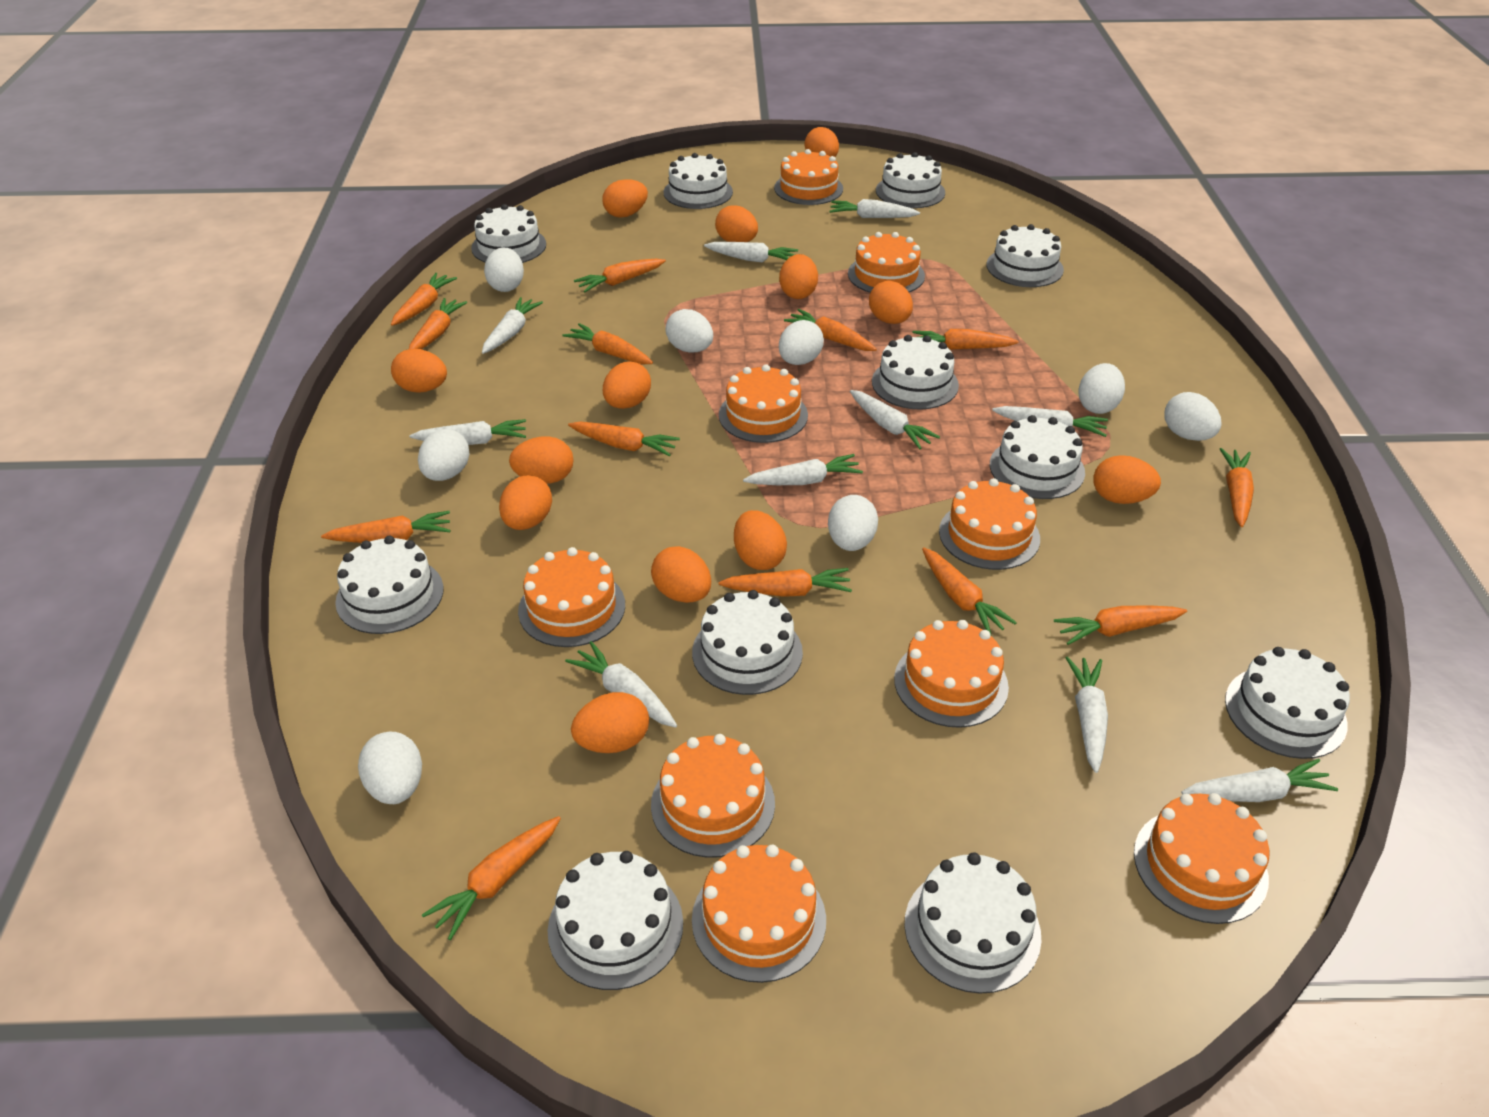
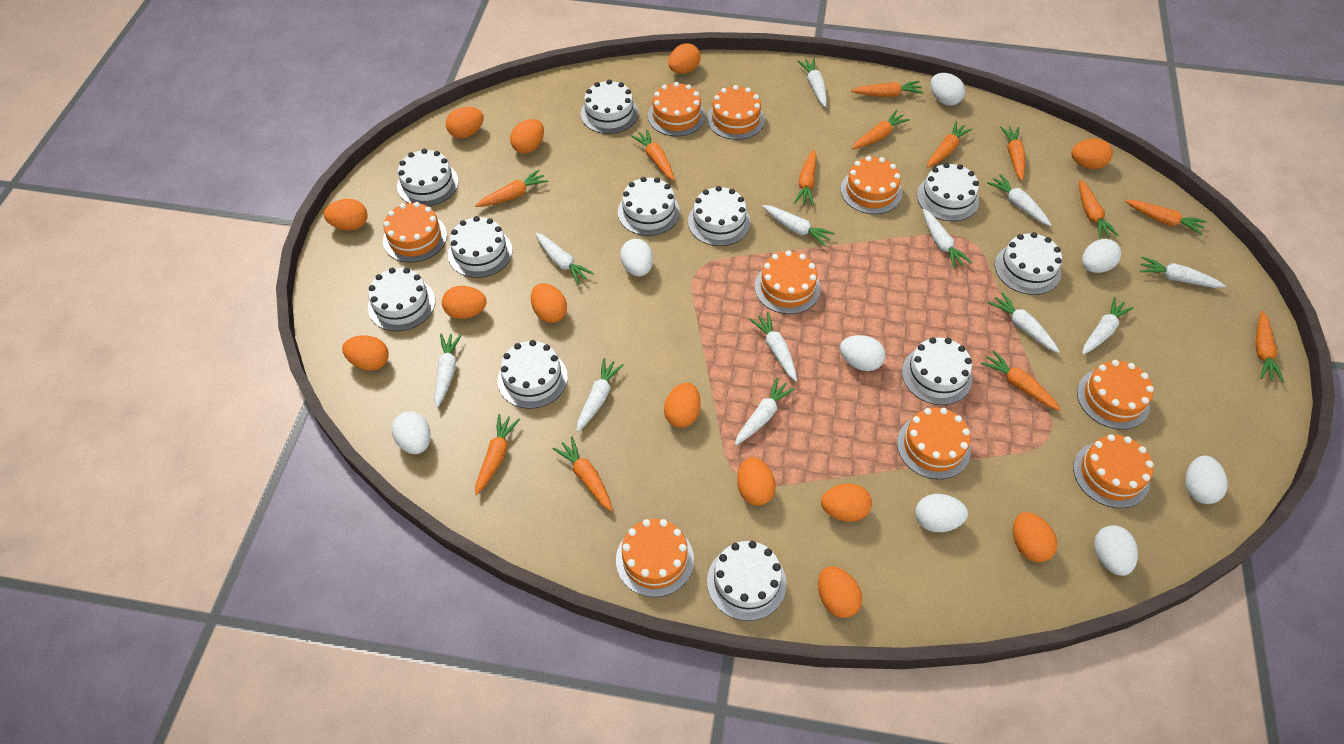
white carrot: 10 -> 12

